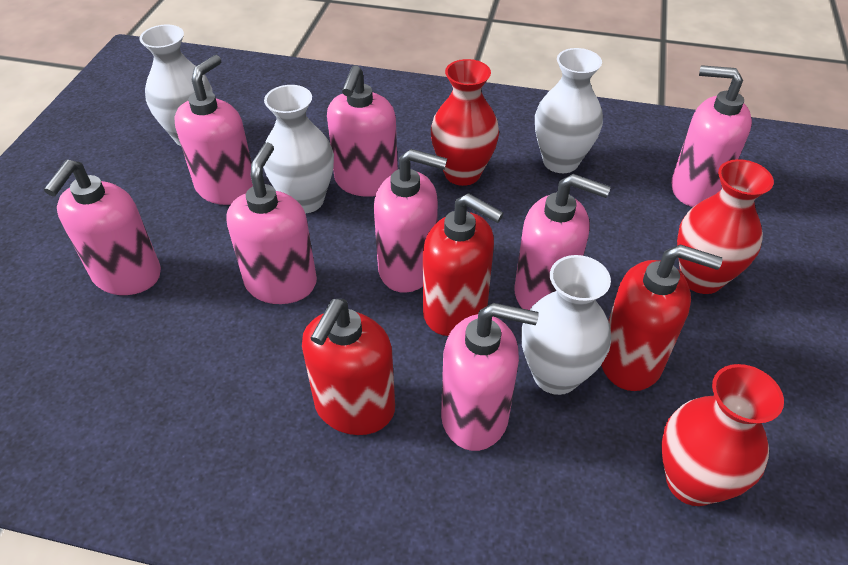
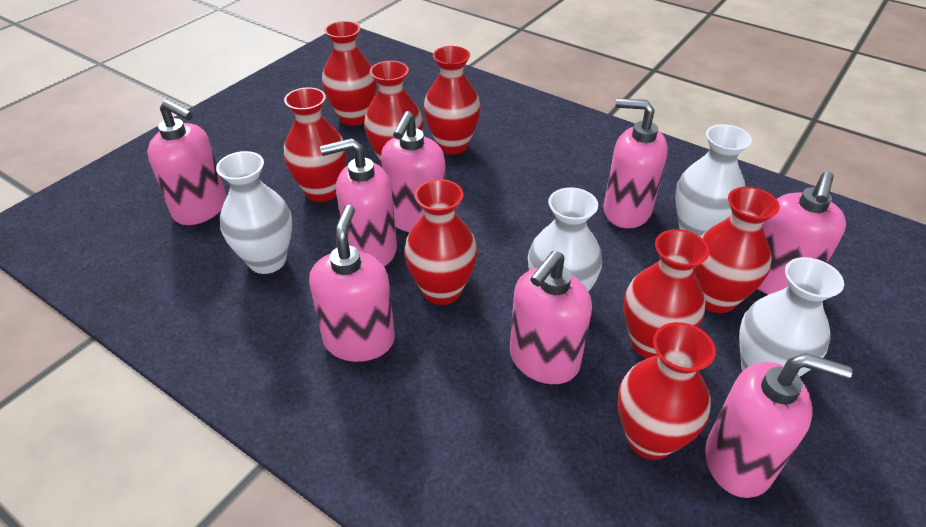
red soap dispenser: 3 -> 0
red vase: 3 -> 8

